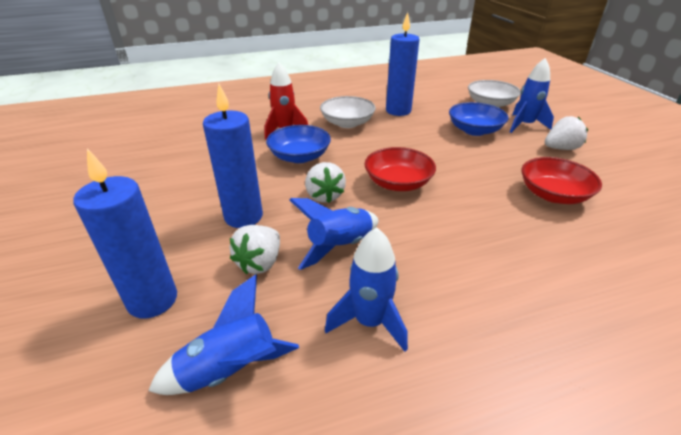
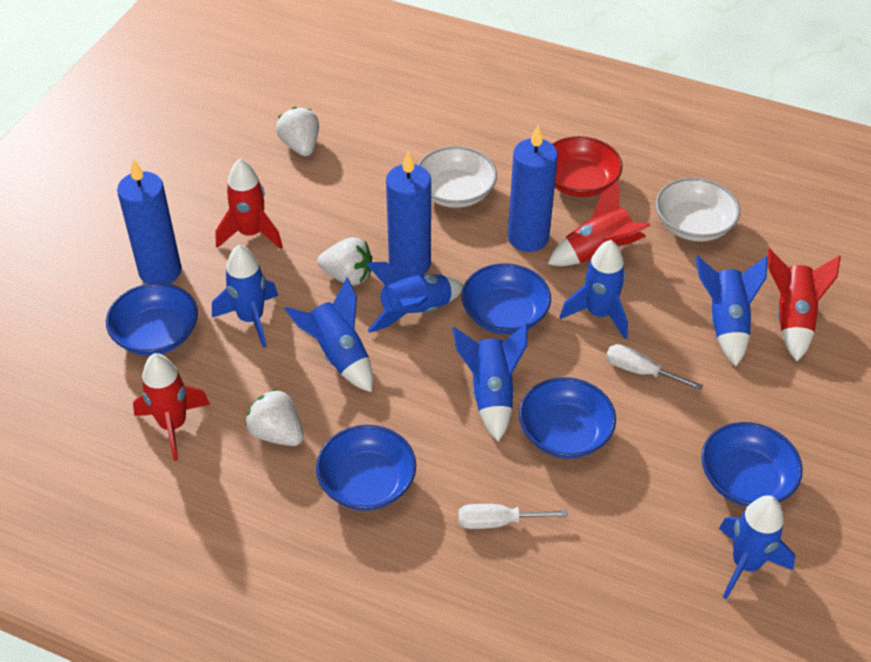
blue bowl: 2 -> 5
blue rocket: 4 -> 7
red bowl: 2 -> 1
red rocket: 1 -> 4
white screwdriver: 0 -> 2

